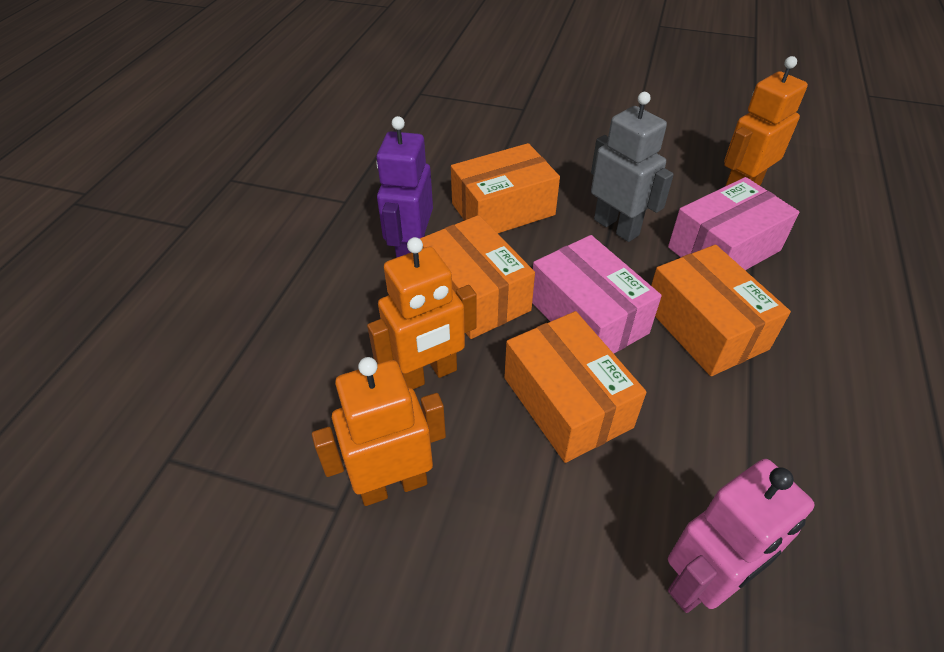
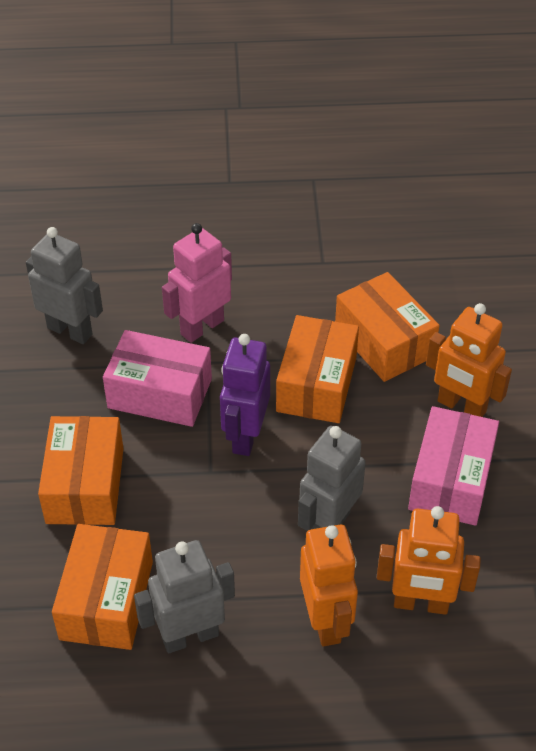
grey robot: 1 -> 3

